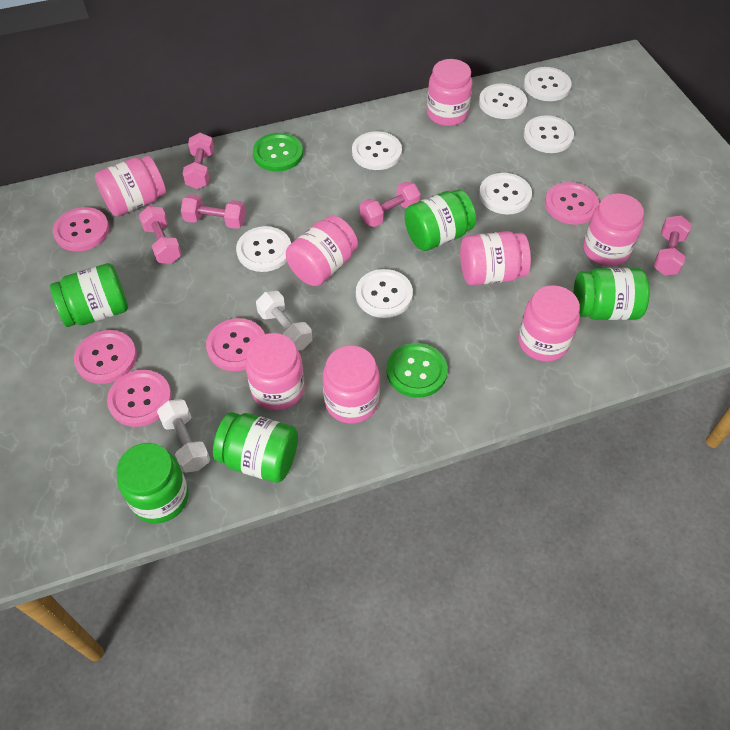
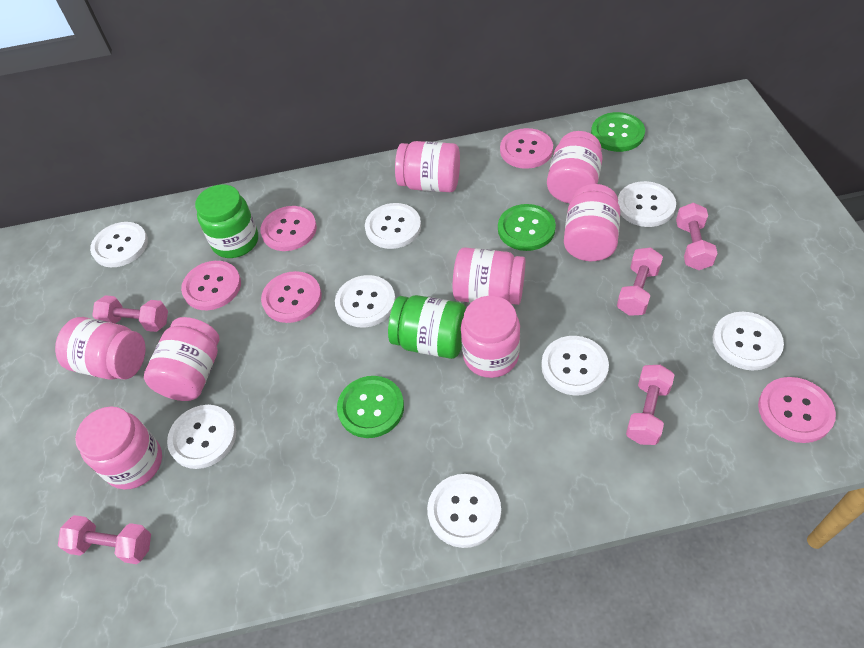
green button: 2 -> 3
green jar: 5 -> 2
white button: 7 -> 8
white dumbbell: 2 -> 0

